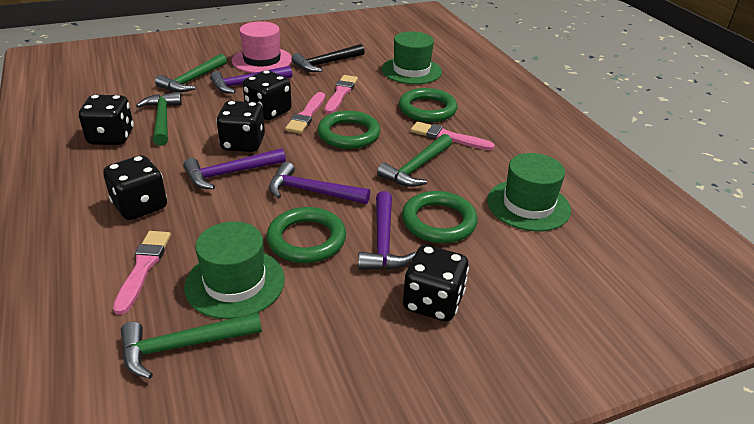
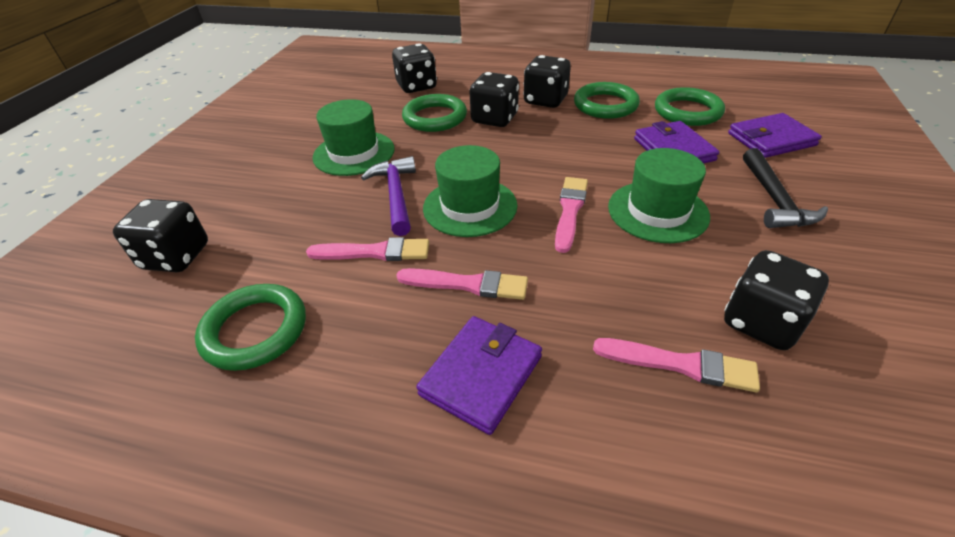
green hammer: 4 -> 0
pink hat: 1 -> 0
purple hammer: 4 -> 1
purple wallet: 0 -> 3

